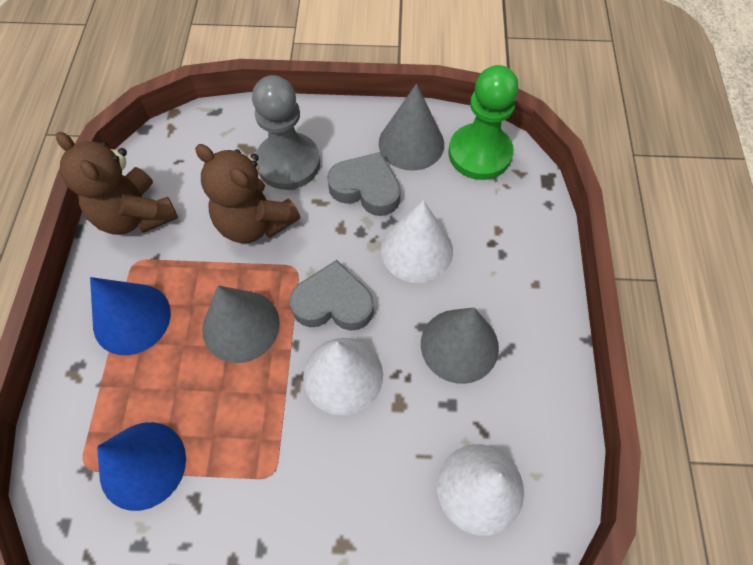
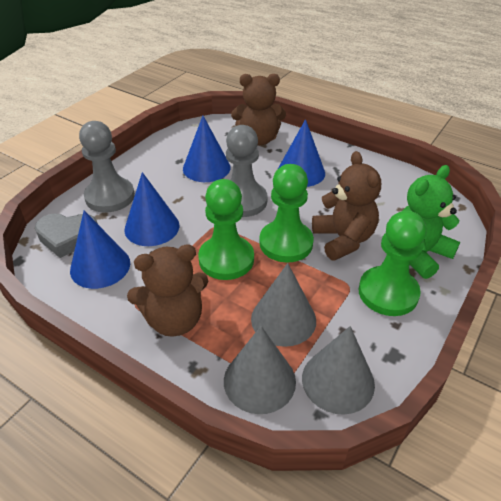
blue cone: 2 -> 4
brown teddy bear: 2 -> 3
green pawn: 1 -> 3
green teddy bear: 0 -> 1
grey heart: 2 -> 1
grey pawn: 1 -> 2
white cone: 3 -> 0

